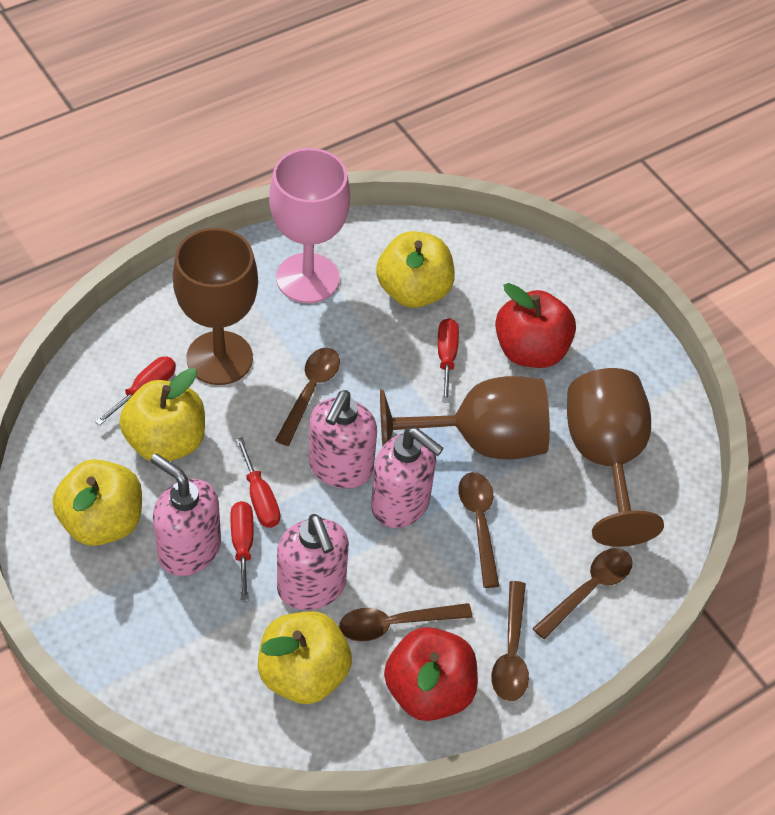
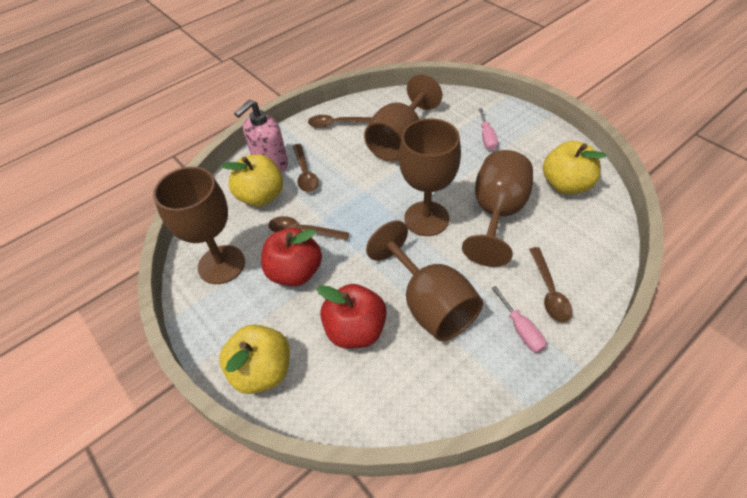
brown goblet: 3 -> 5
brown spoon: 5 -> 4
pink goblet: 1 -> 0
pink screwdriver: 0 -> 2
pink soap dispenser: 4 -> 1
red screwdriver: 4 -> 0
yellow apple: 4 -> 3

